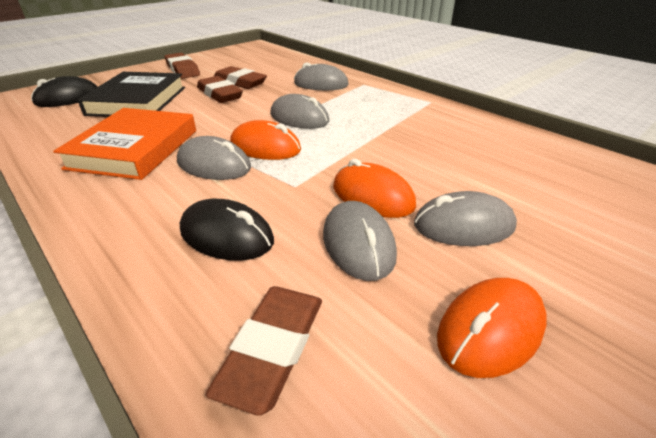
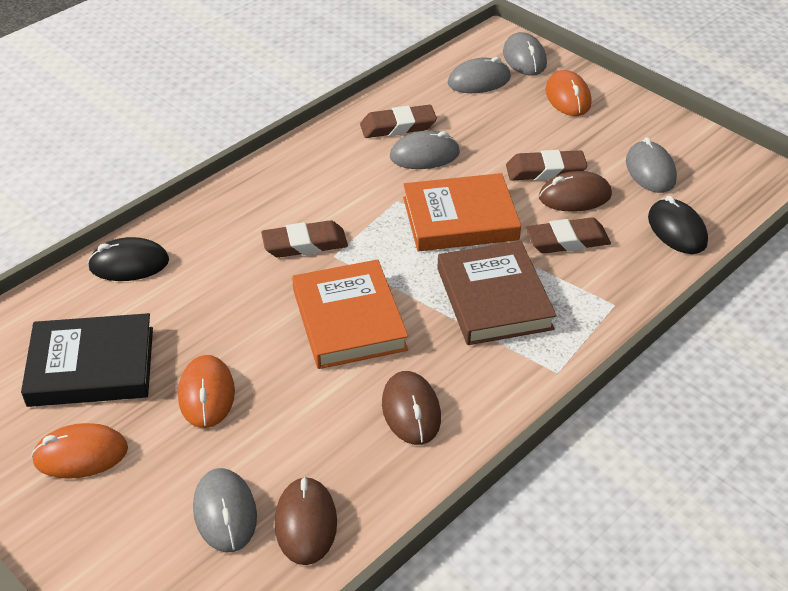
brown book: 0 -> 1
brown mouse: 0 -> 3
orange book: 1 -> 2

